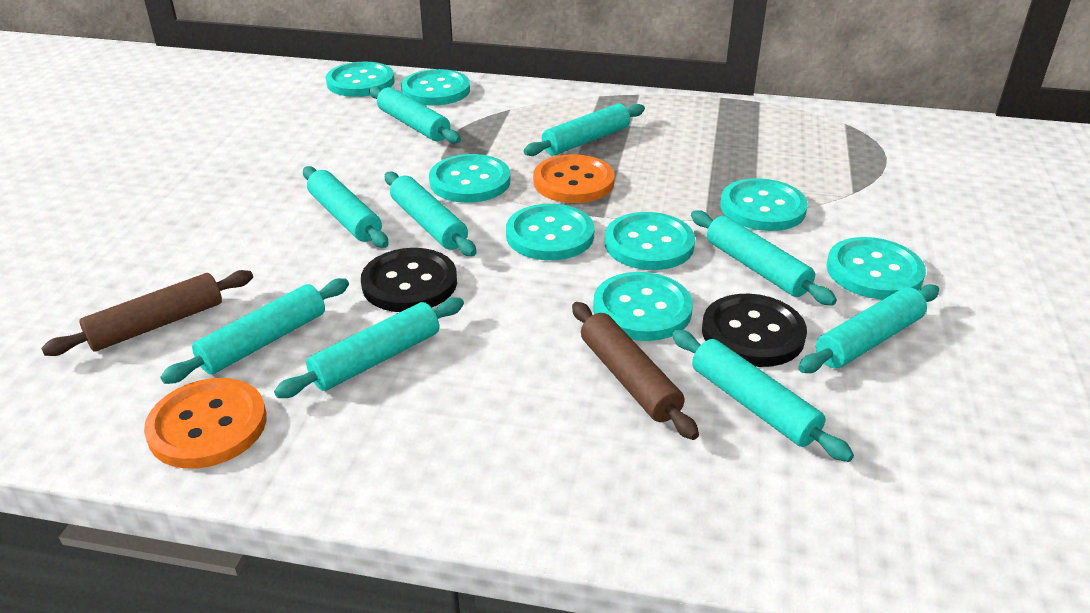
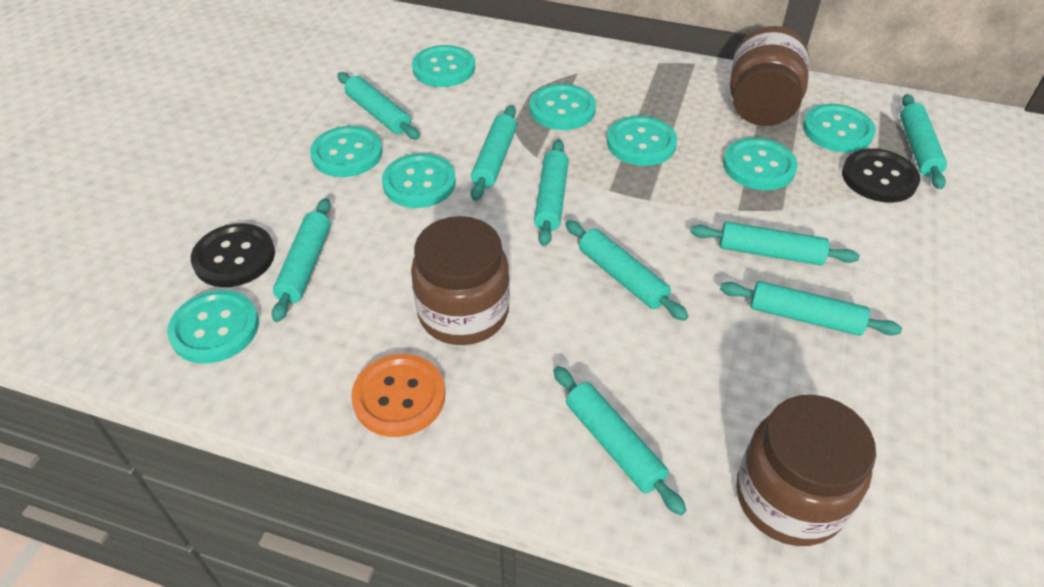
brown jar: 0 -> 3
brown rolling pin: 2 -> 0
orange button: 2 -> 1

